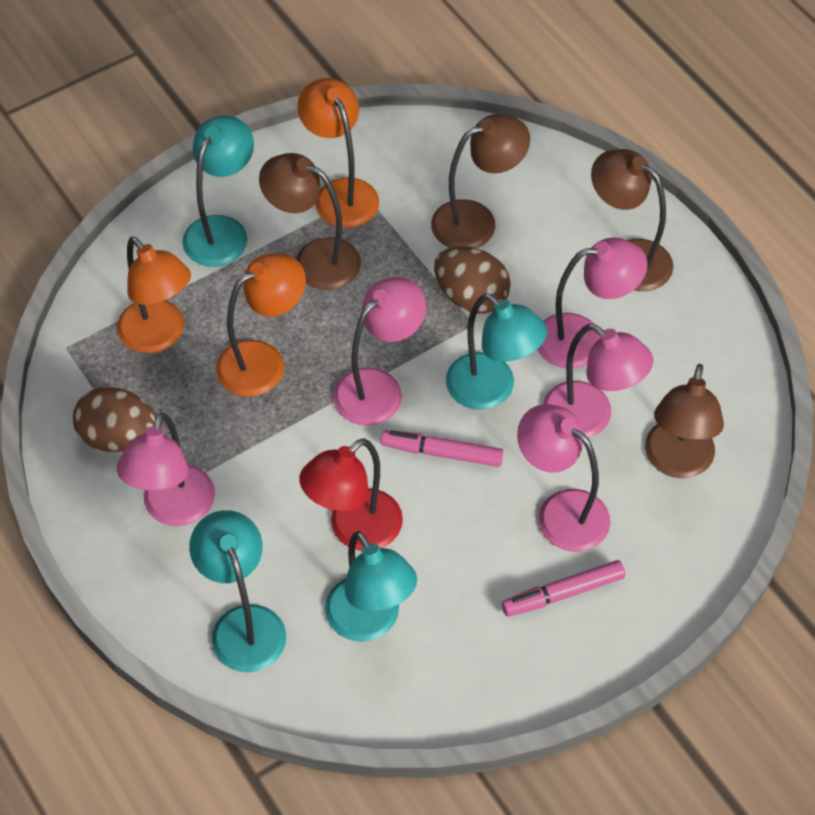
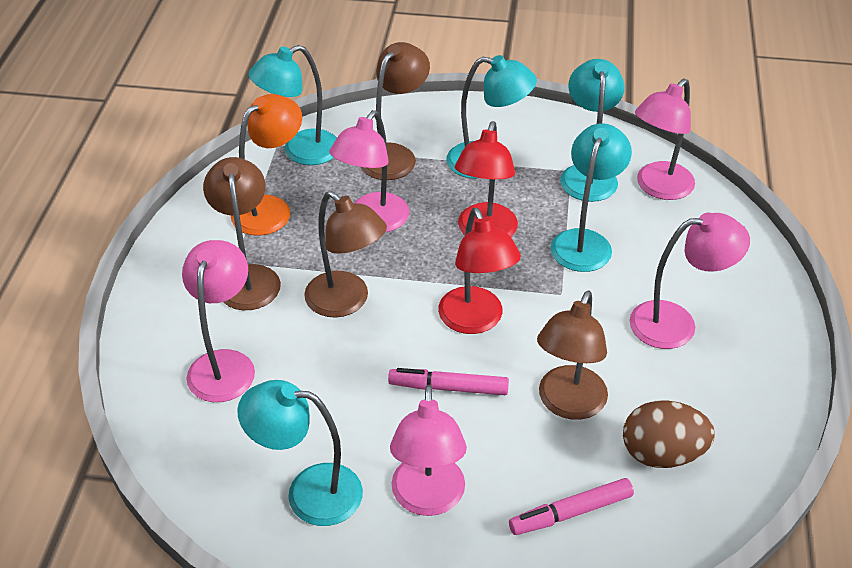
brown egg: 2 -> 1
orange lamp: 3 -> 1
red lamp: 1 -> 2
turquoise lamp: 4 -> 5

